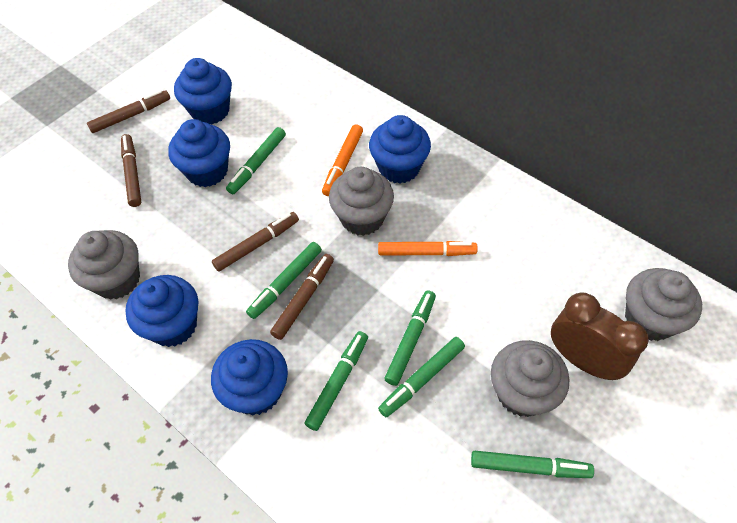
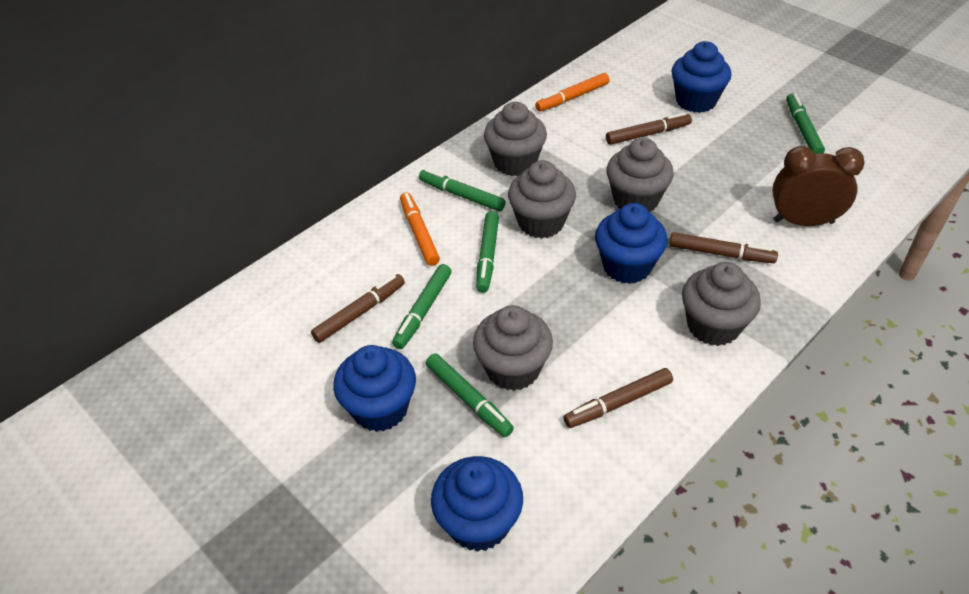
blue cupcake: 5 -> 4
green marker: 6 -> 5
grey cupcake: 4 -> 5

